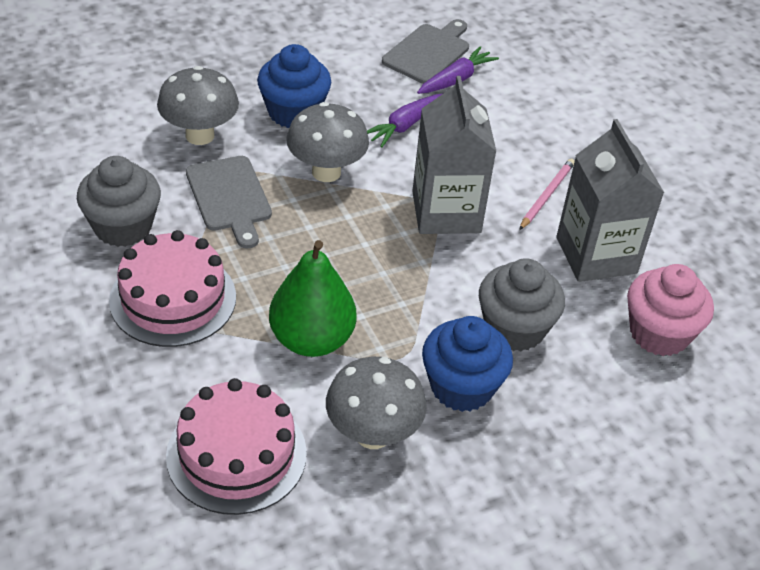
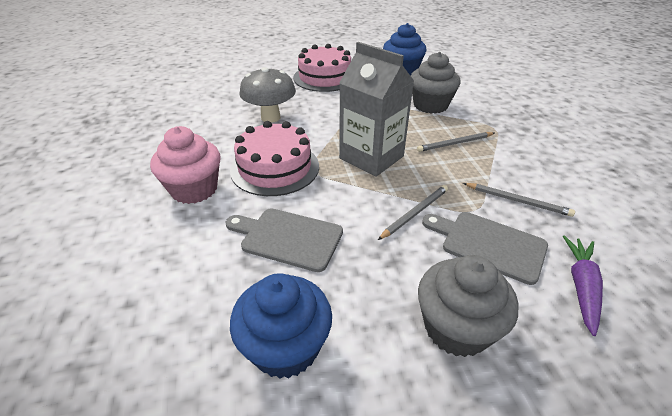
green pear: 1 -> 0
grey carton: 2 -> 1
grey mushroom: 3 -> 1
grey pencil: 0 -> 3
pink pencil: 1 -> 0
purple carrot: 2 -> 1

